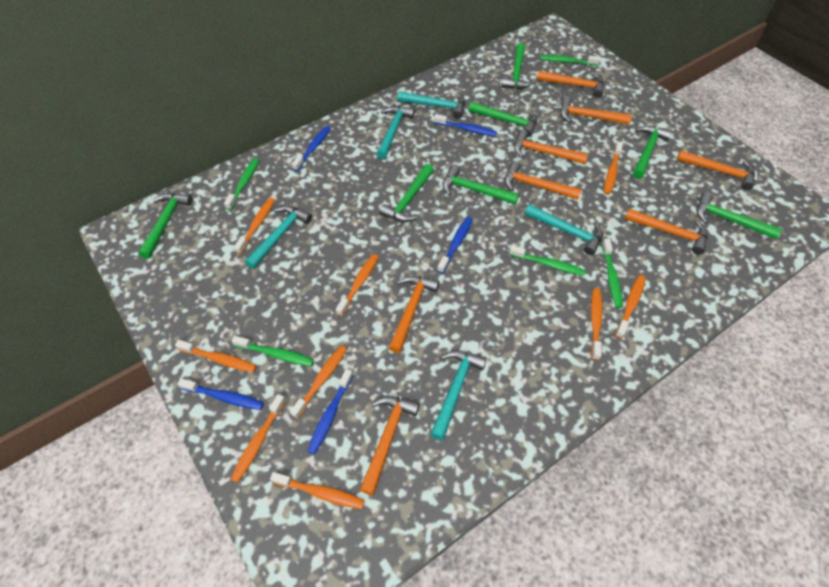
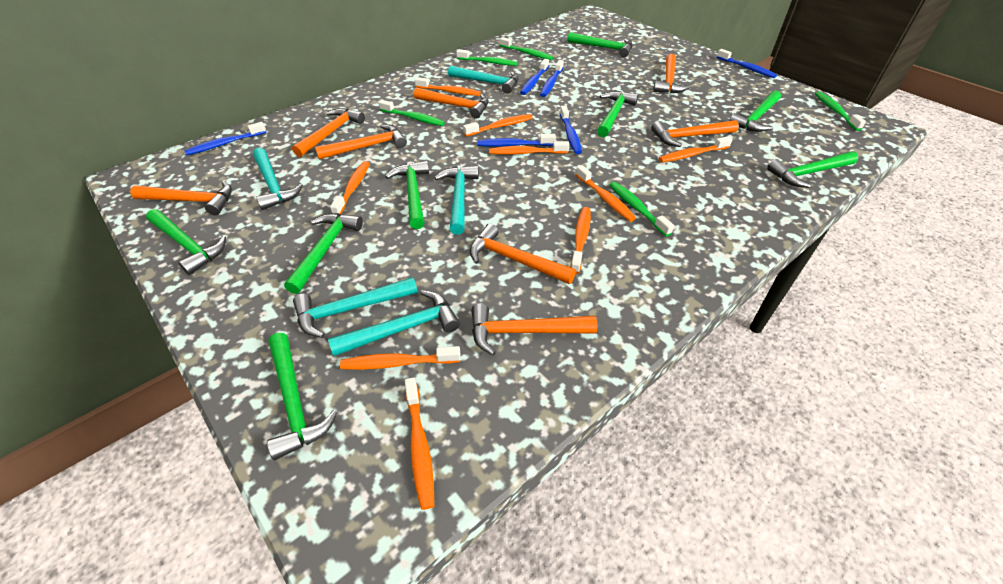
blue toothbrush: 5 -> 6
green hammer: 7 -> 8

